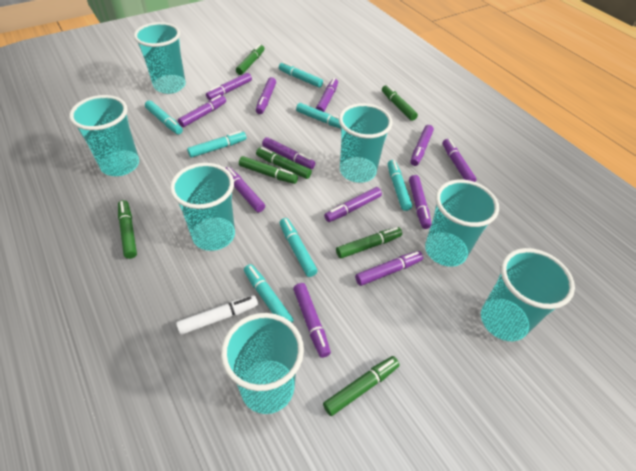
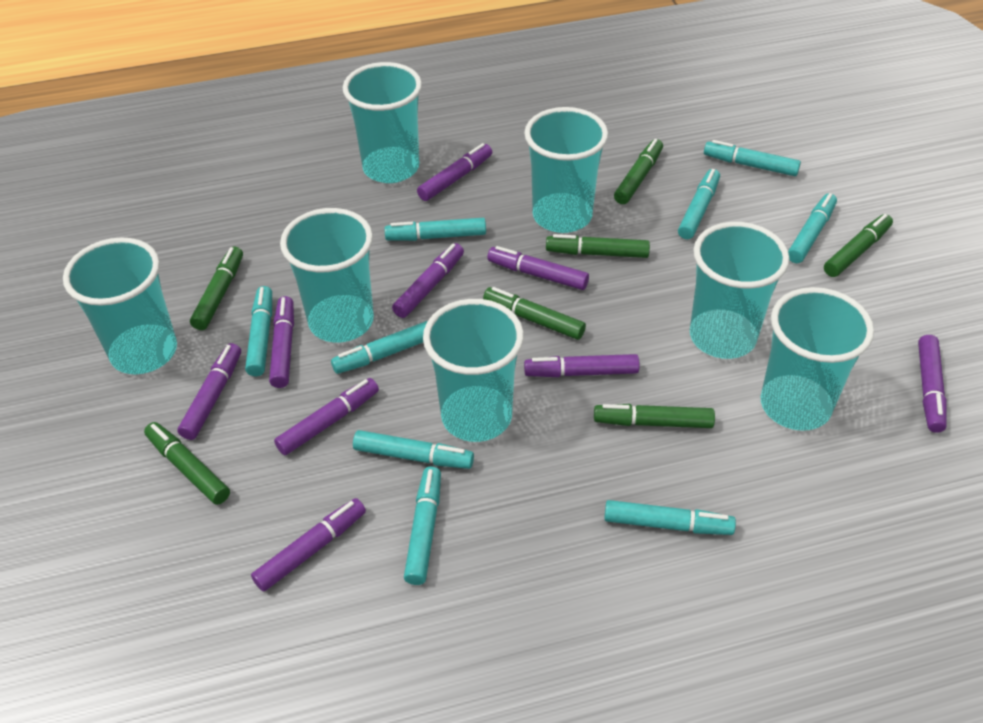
purple marker: 12 -> 9
turquoise marker: 7 -> 9
white marker: 1 -> 0

